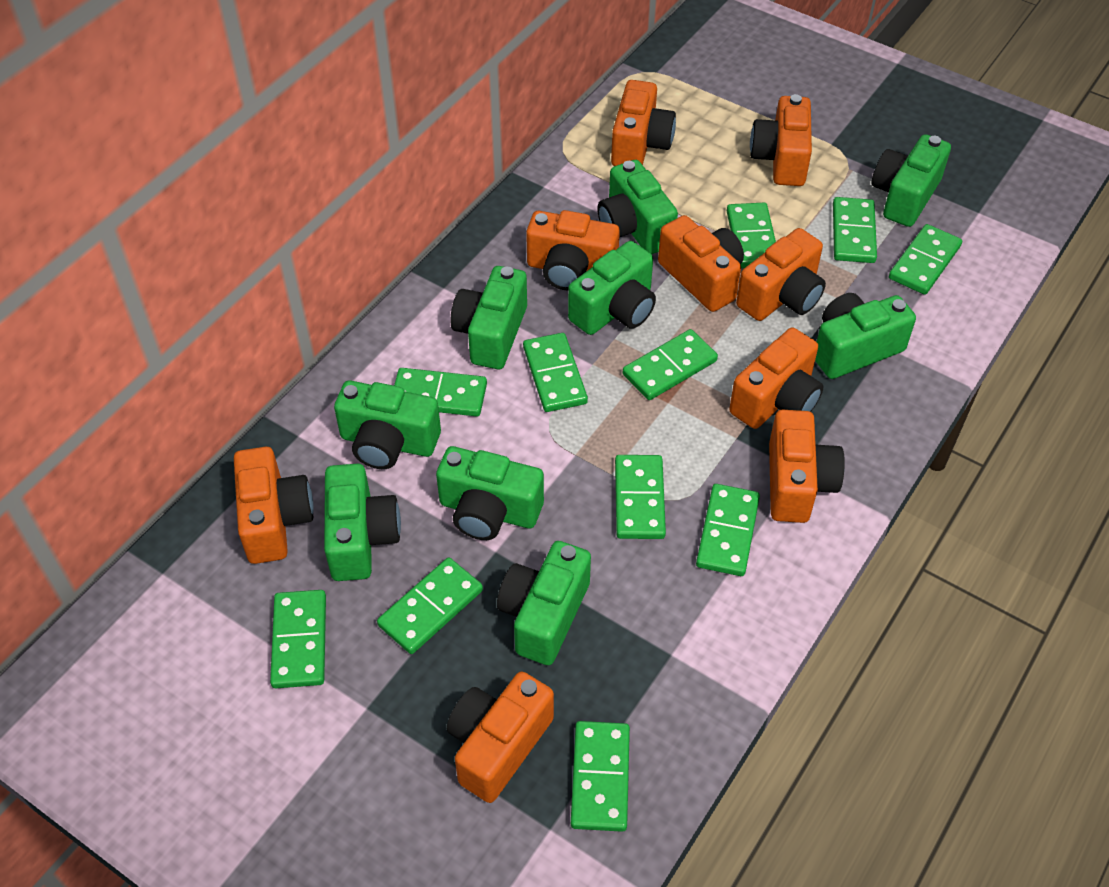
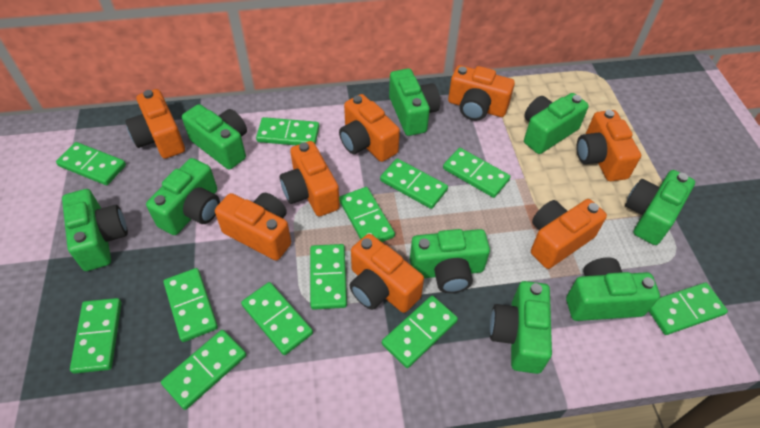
green domino: 11 -> 12
orange camera: 9 -> 8

